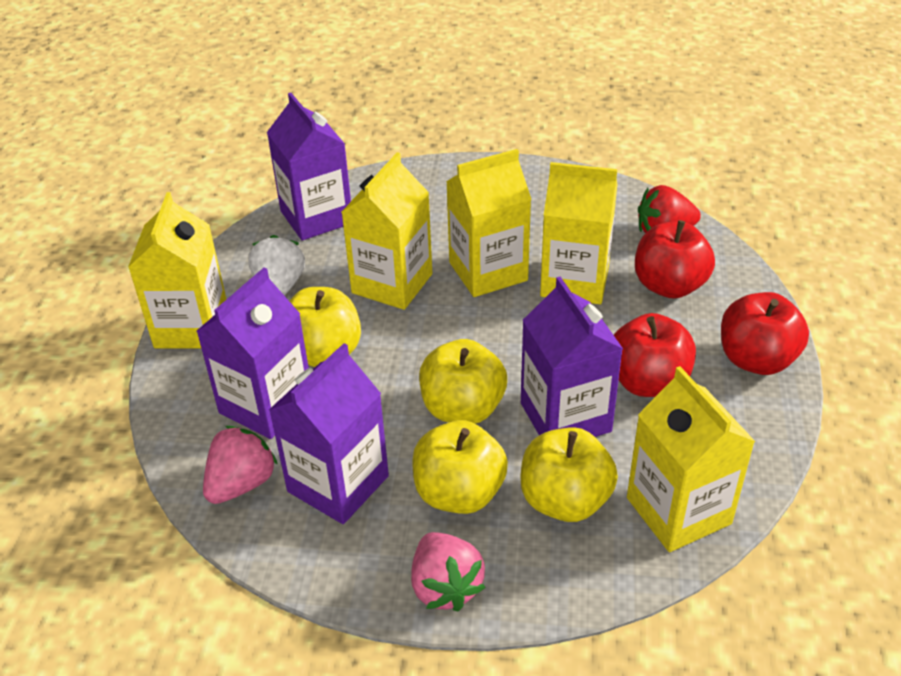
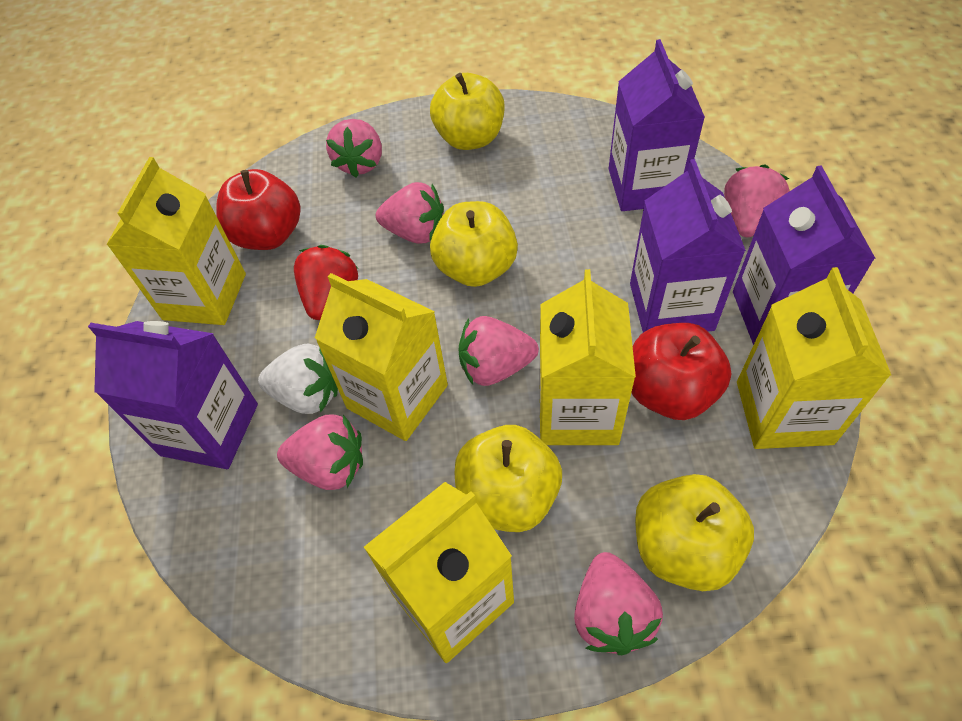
pink strawberry: 2 -> 6
red apple: 3 -> 2

